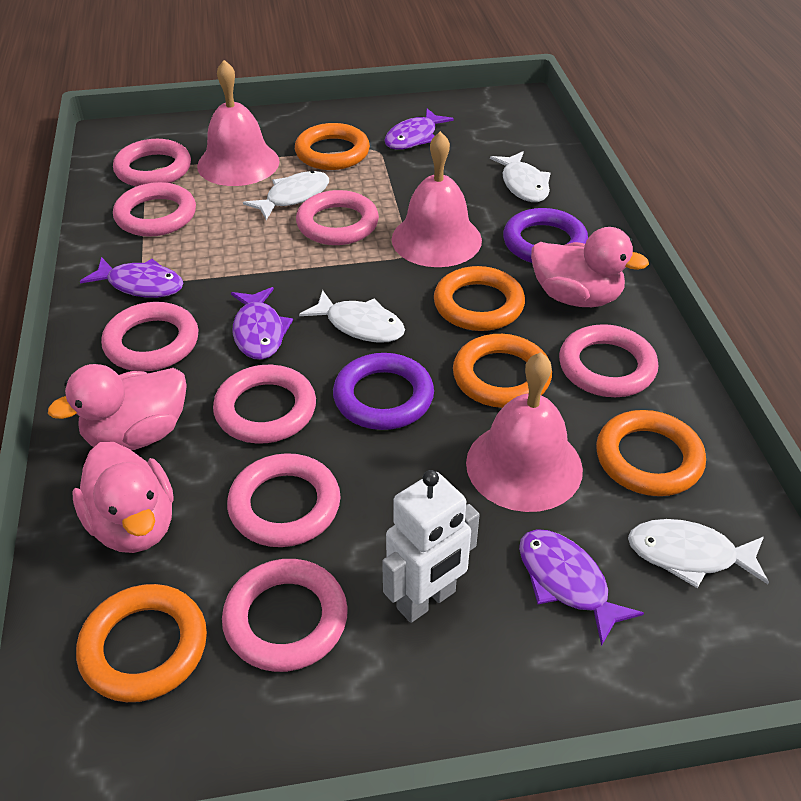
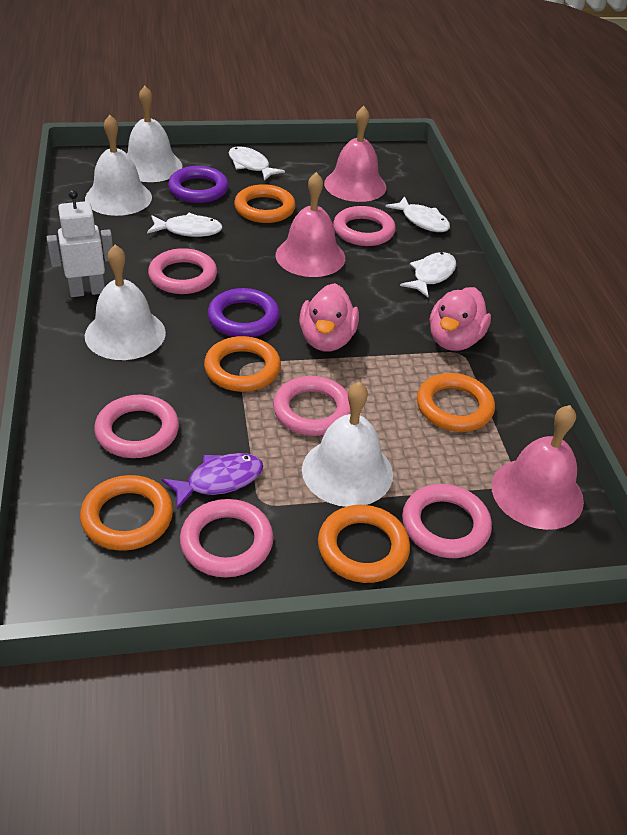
pink duck: 3 -> 2
pink ring: 8 -> 6
purple fish: 4 -> 1
white bell: 0 -> 4

